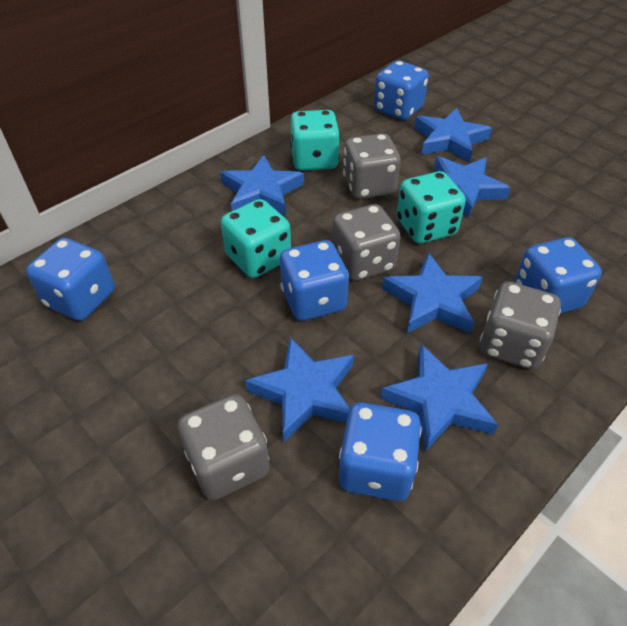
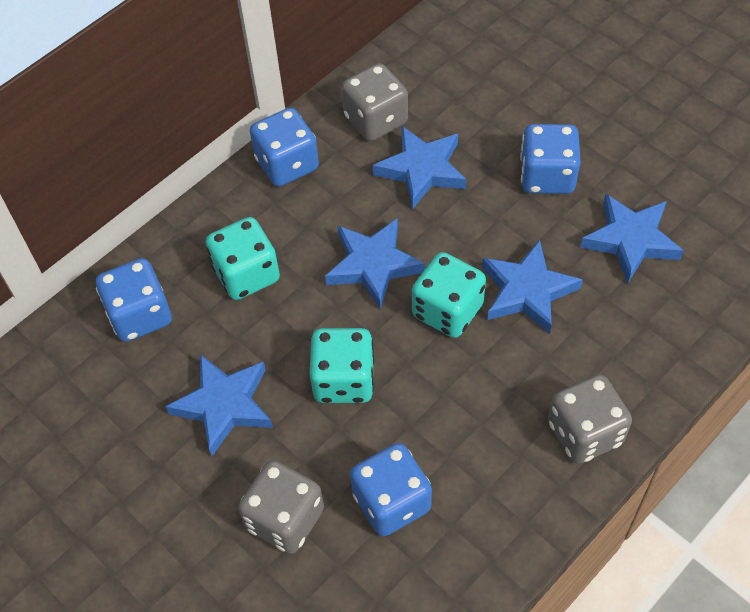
blue dice: 5 -> 4
blue star: 6 -> 5
grey dice: 4 -> 3

